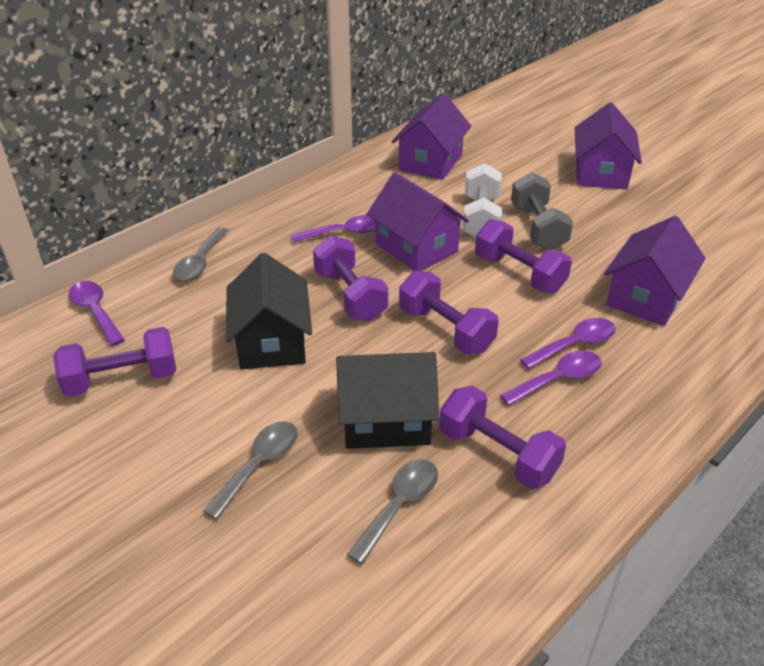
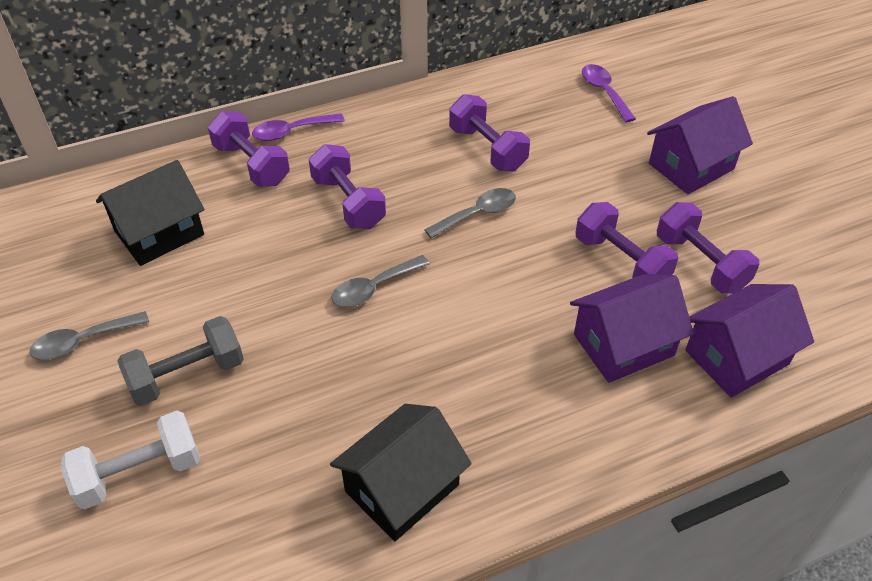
purple house: 4 -> 3
purple spoon: 4 -> 2

